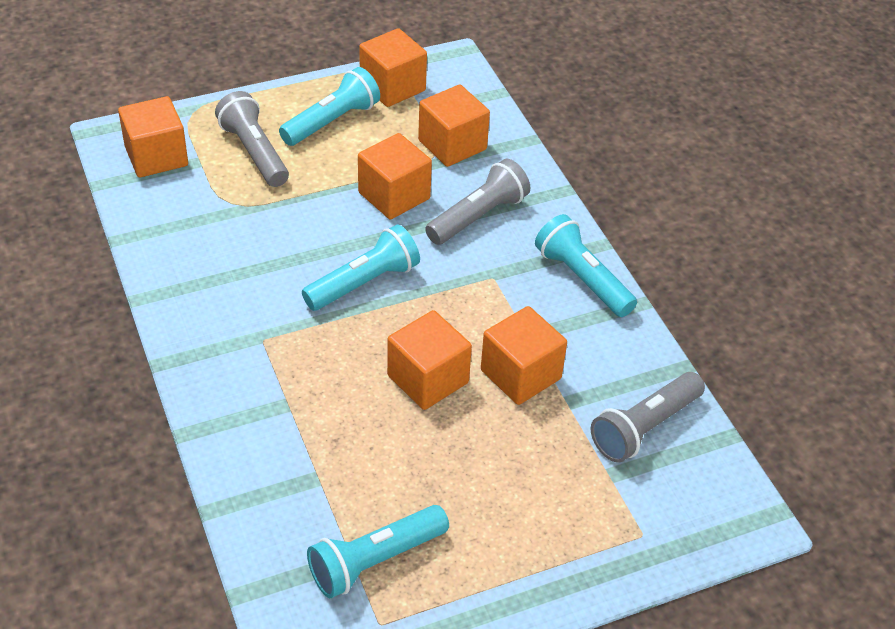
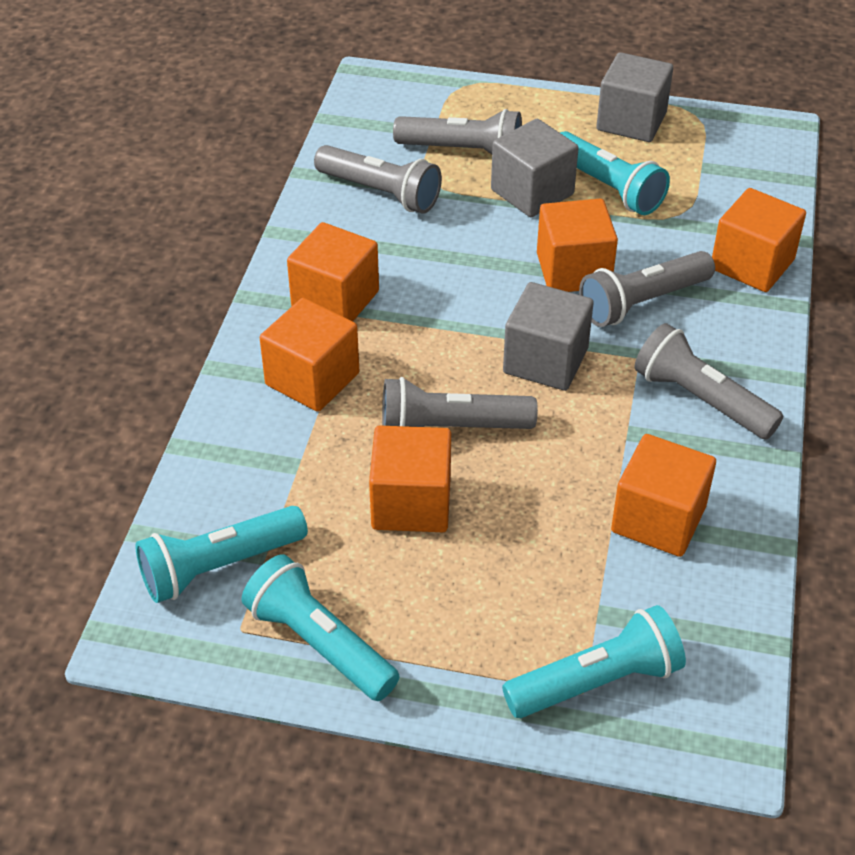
grey cube: 0 -> 3
grey flashlight: 3 -> 5

